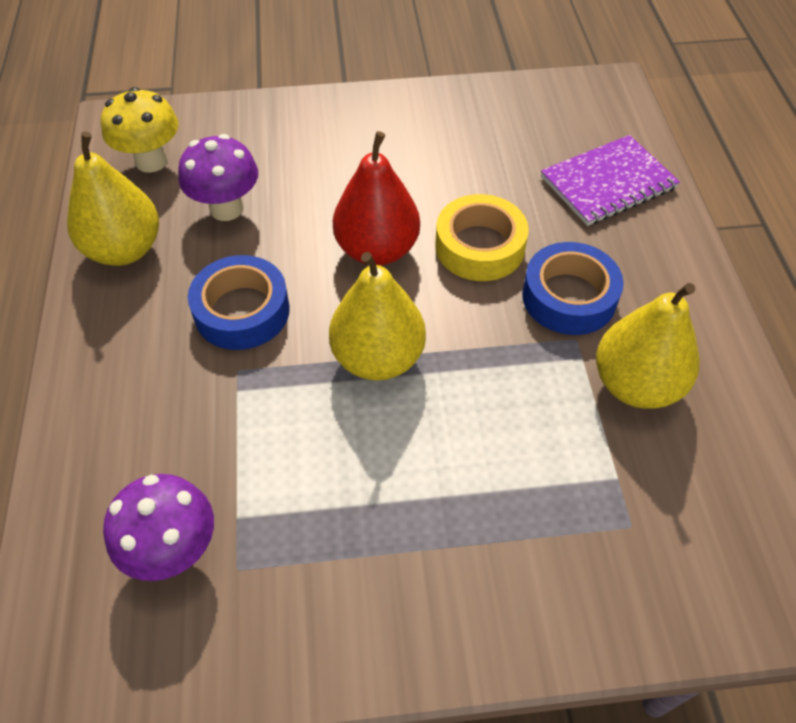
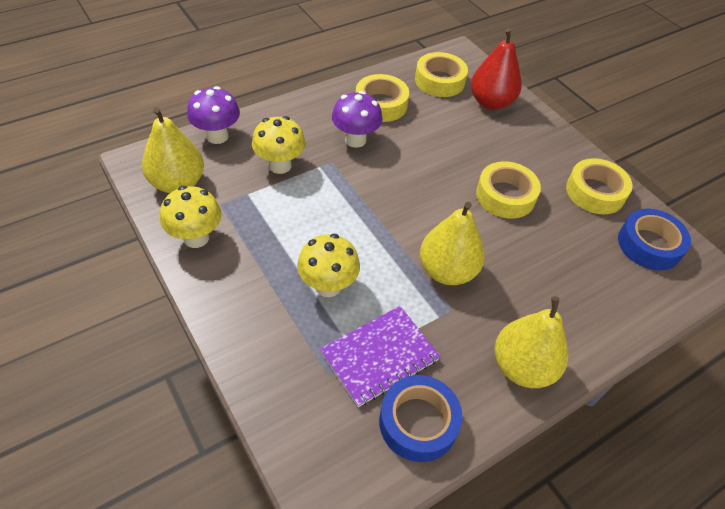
yellow mushroom: 1 -> 3
yellow tape: 1 -> 4

